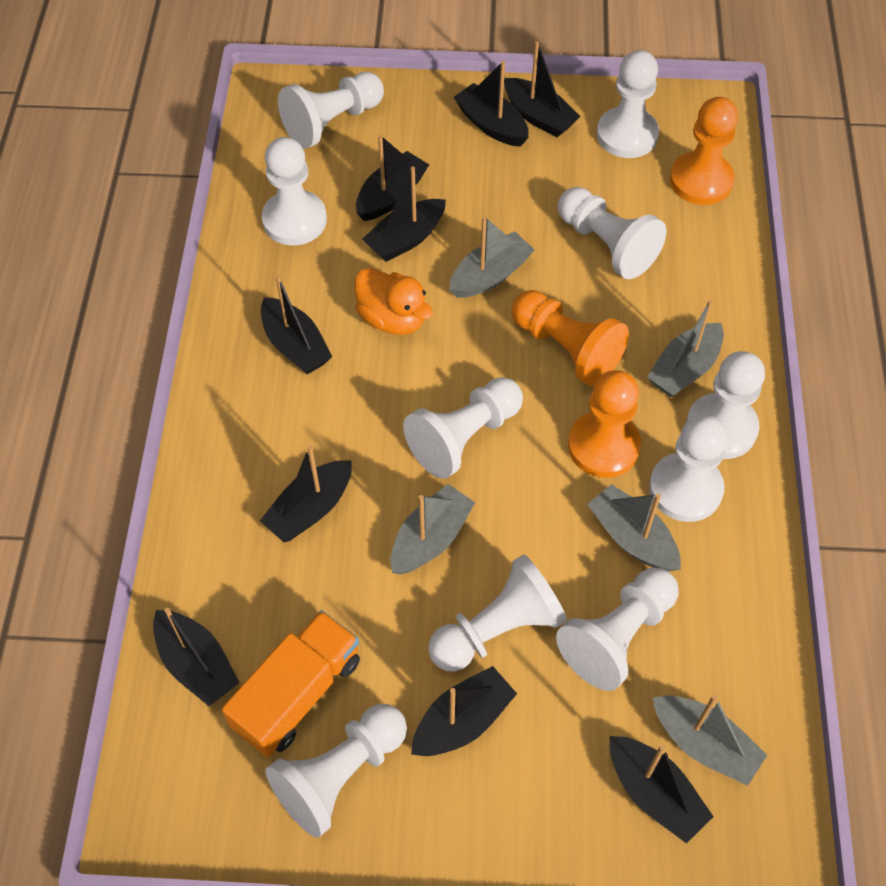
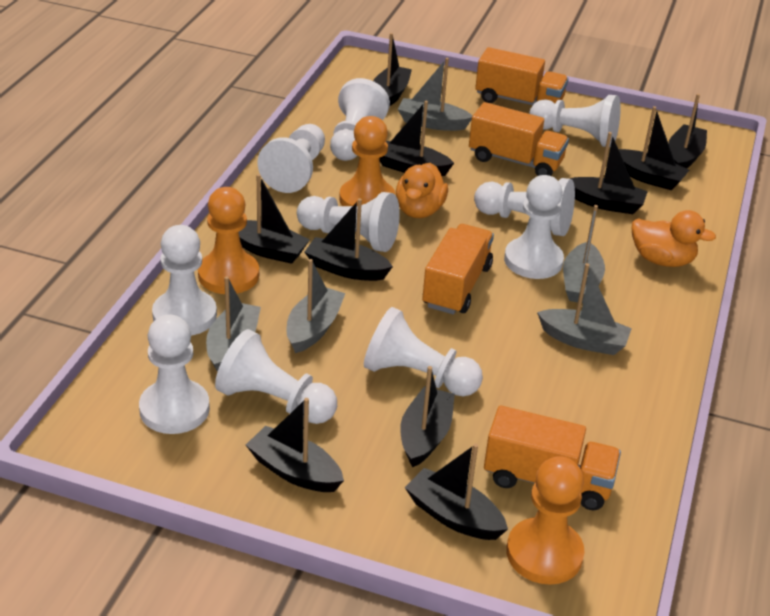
black boat: 9 -> 10
orange duck: 1 -> 2
orange truck: 1 -> 4

